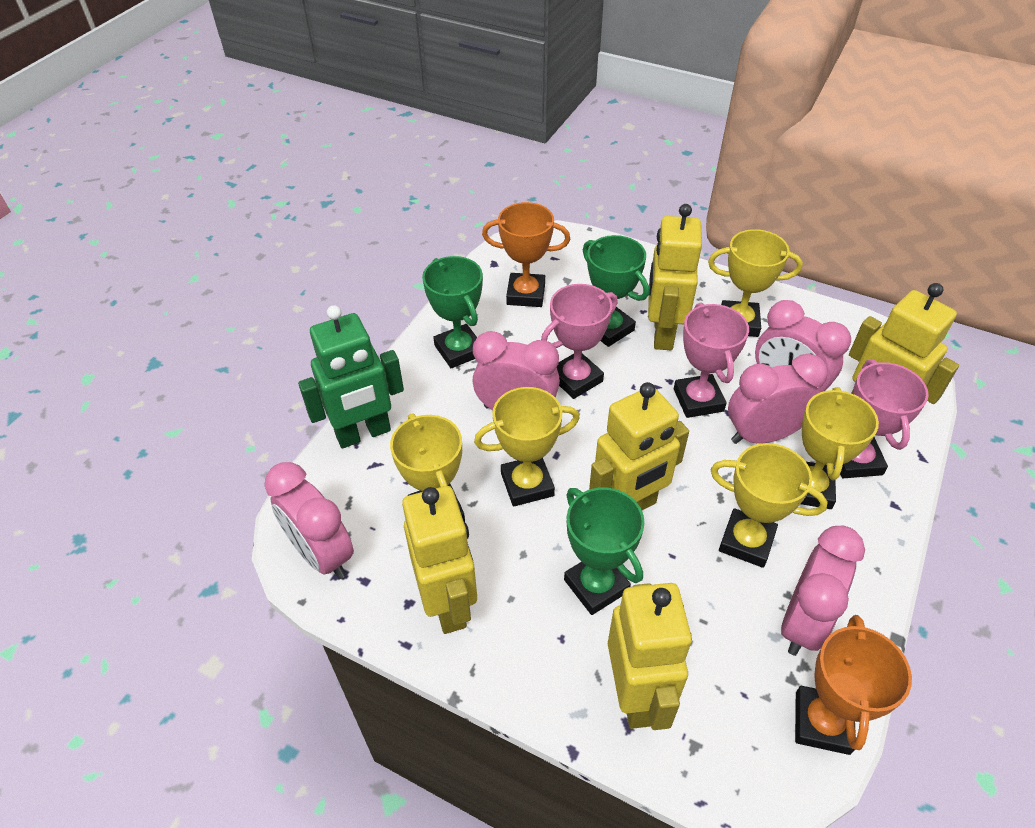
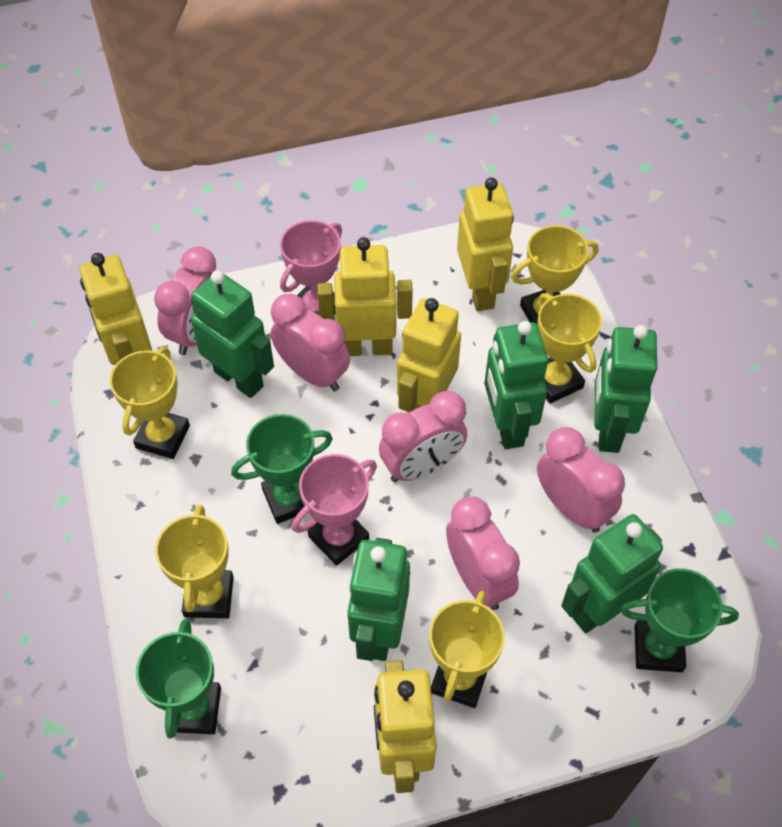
green robot: 1 -> 5
orange trophy: 2 -> 0
pink trophy: 3 -> 2

